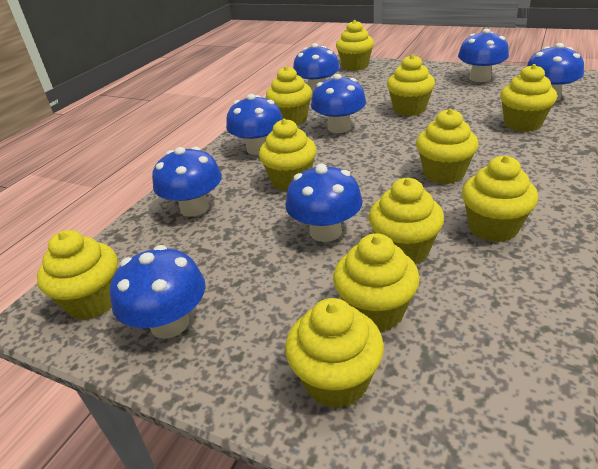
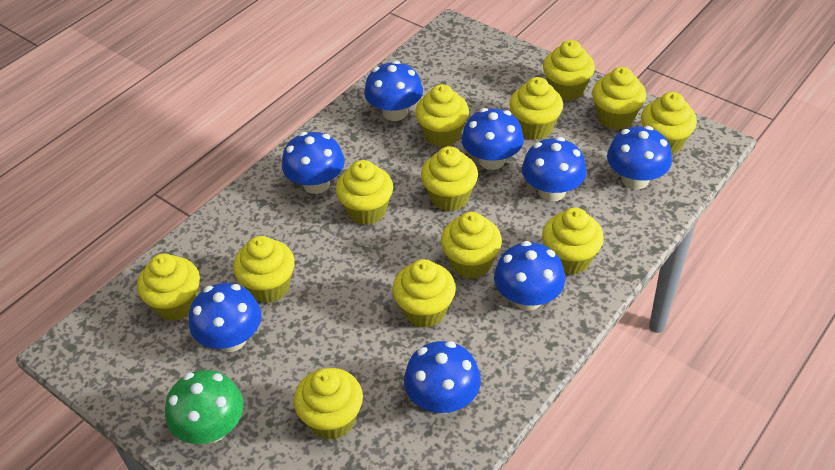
green mushroom: 0 -> 1
yellow cupcake: 11 -> 13

